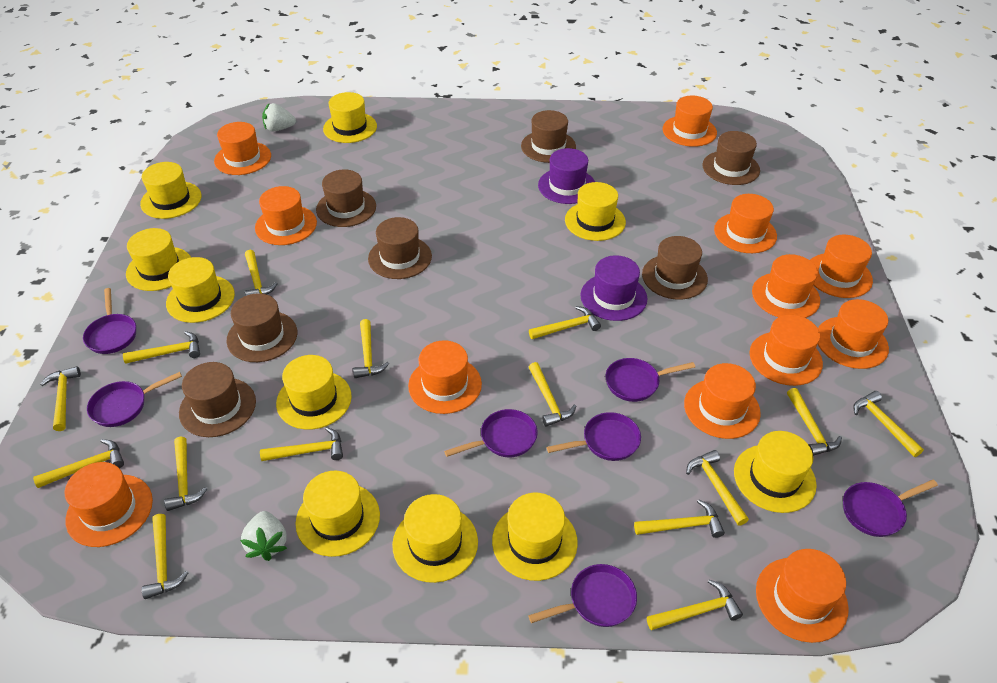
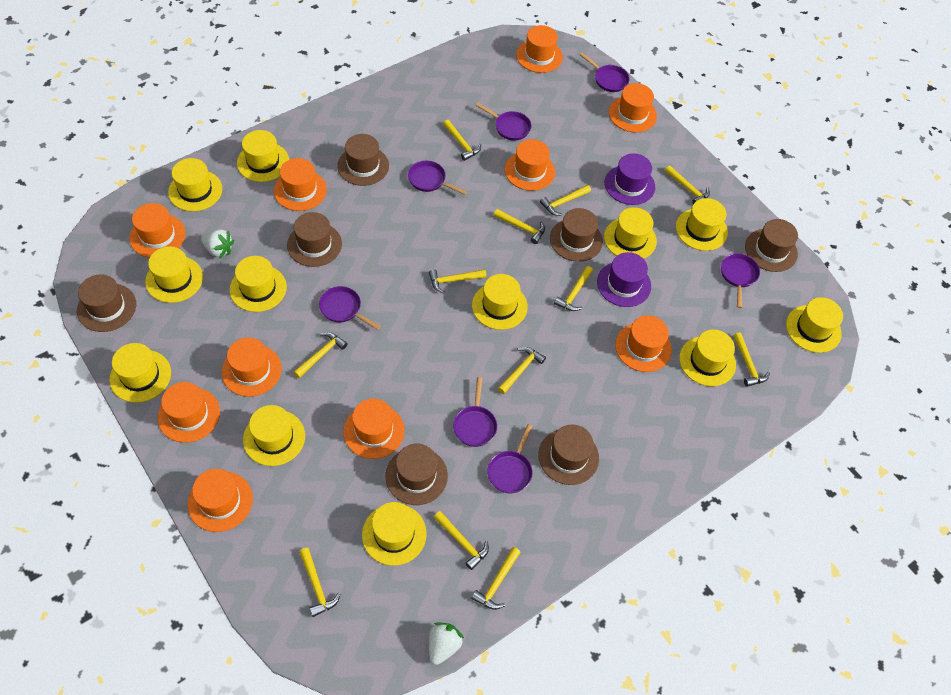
orange hat: 12 -> 10
yellow hammer: 15 -> 12
yellow hat: 10 -> 12

